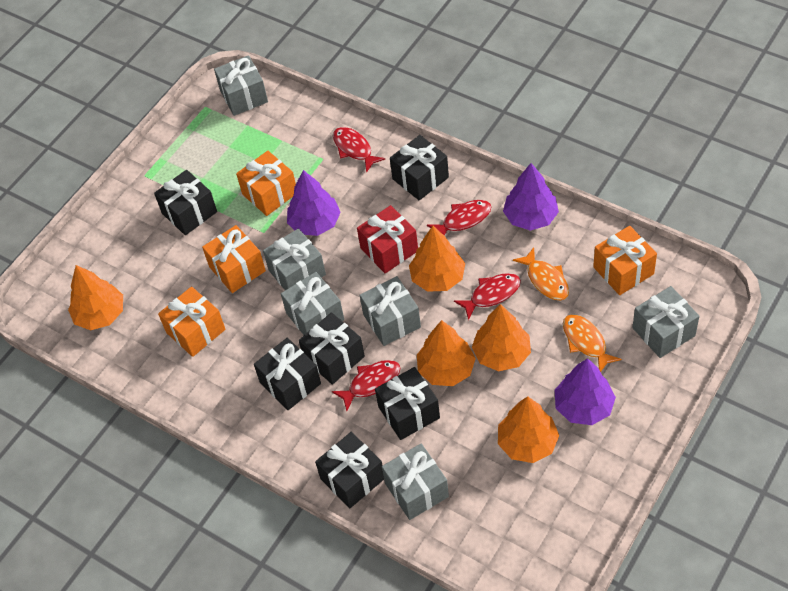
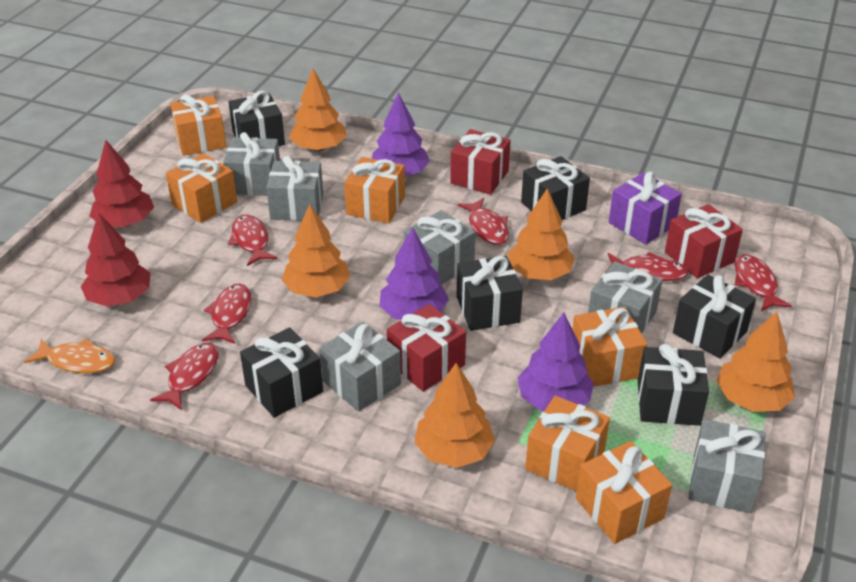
orange fish: 2 -> 1
orange gift: 4 -> 6
purple gift: 0 -> 1
red fish: 4 -> 6
red gift: 1 -> 3
red tree: 0 -> 2

